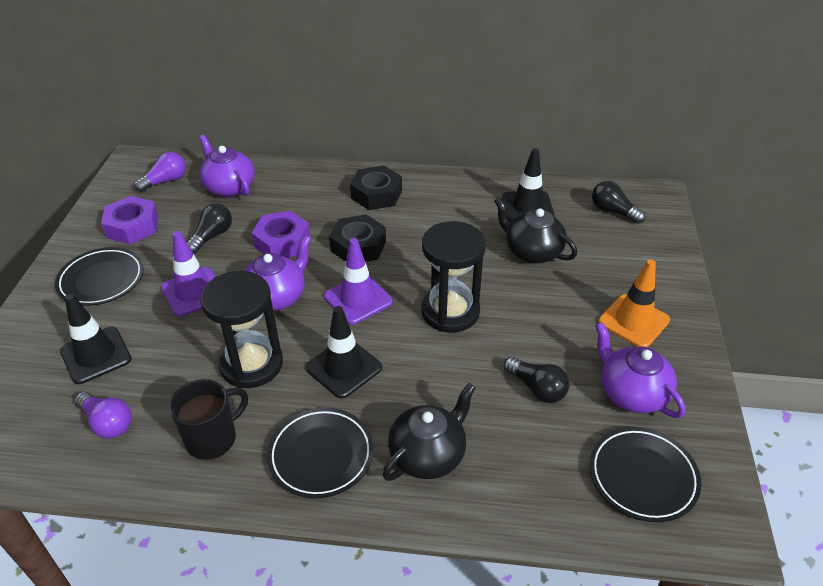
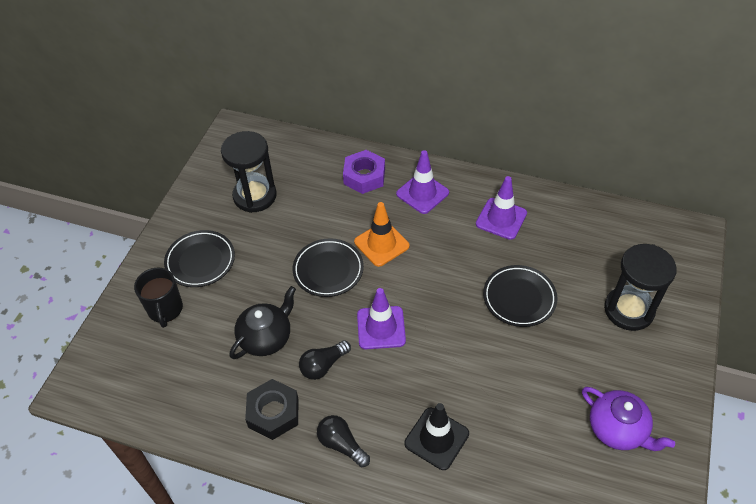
black light bulb: 3 -> 2
black nut: 2 -> 1
black teapot: 2 -> 1
black traffic cone: 3 -> 1
purple light bulb: 2 -> 0
purple nut: 2 -> 1
purple teapot: 3 -> 1
purple traffic cone: 2 -> 3

